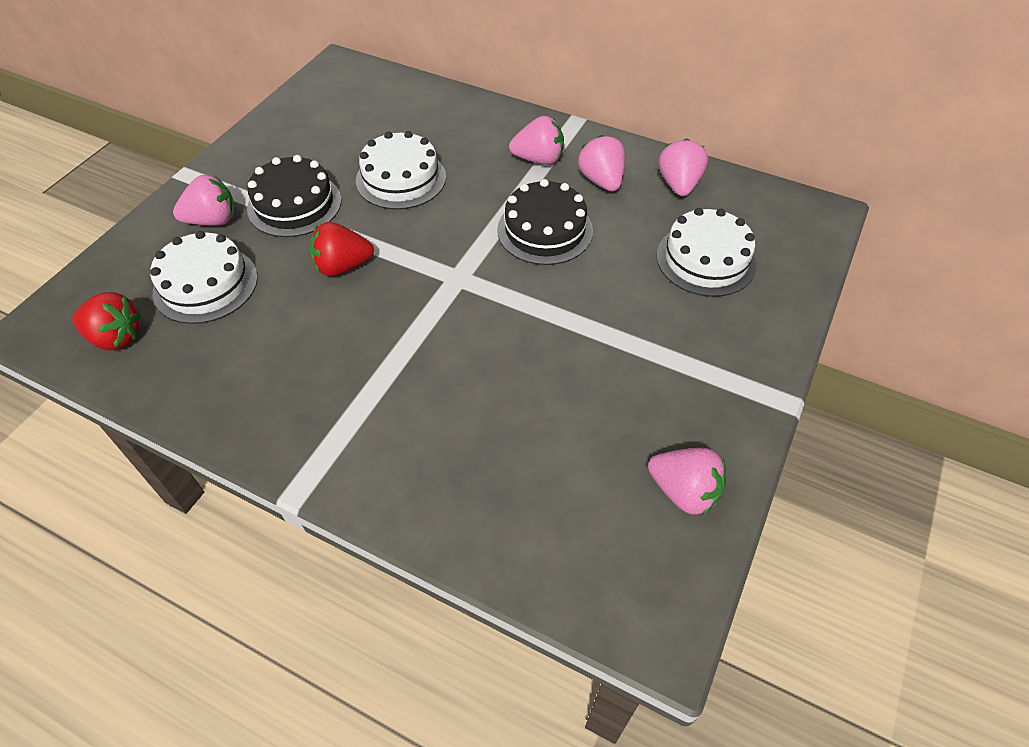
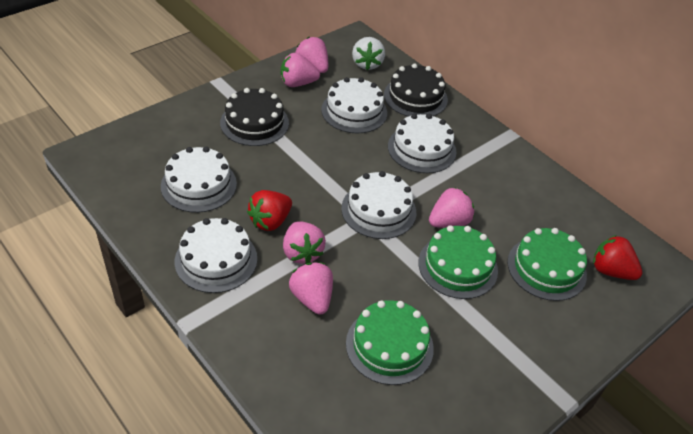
green cake: 0 -> 3
white cake: 3 -> 5
white strawberry: 0 -> 1

